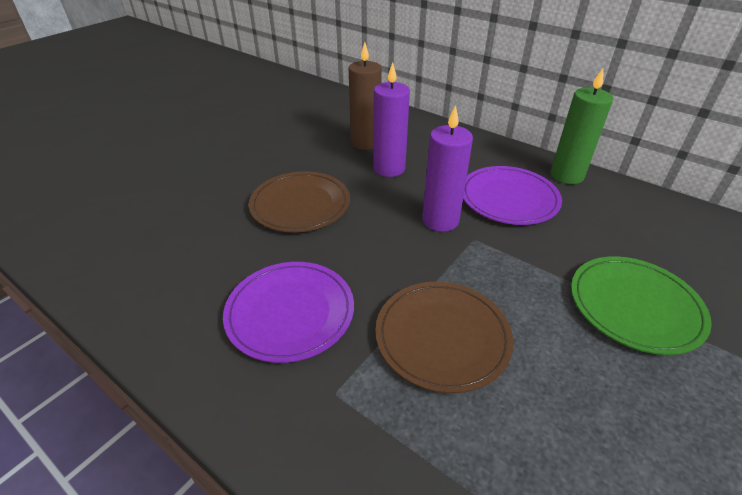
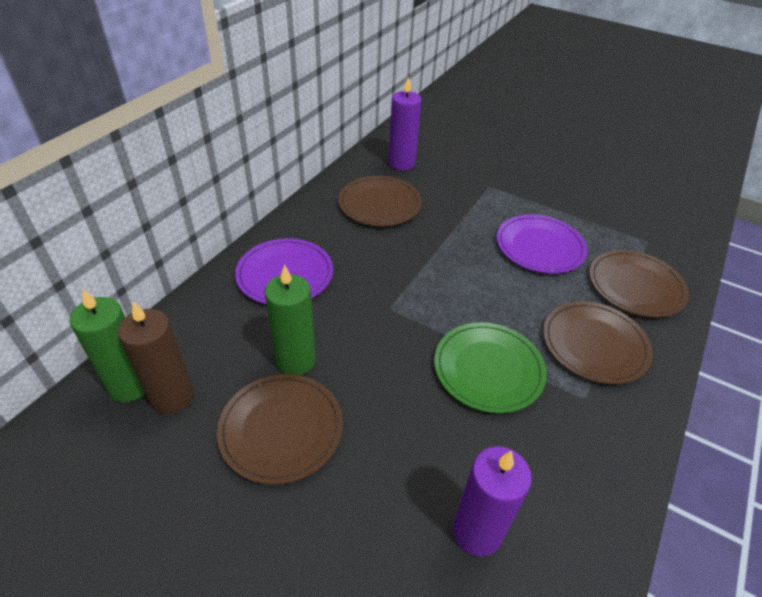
brown plate: 2 -> 4
green candle: 1 -> 2

